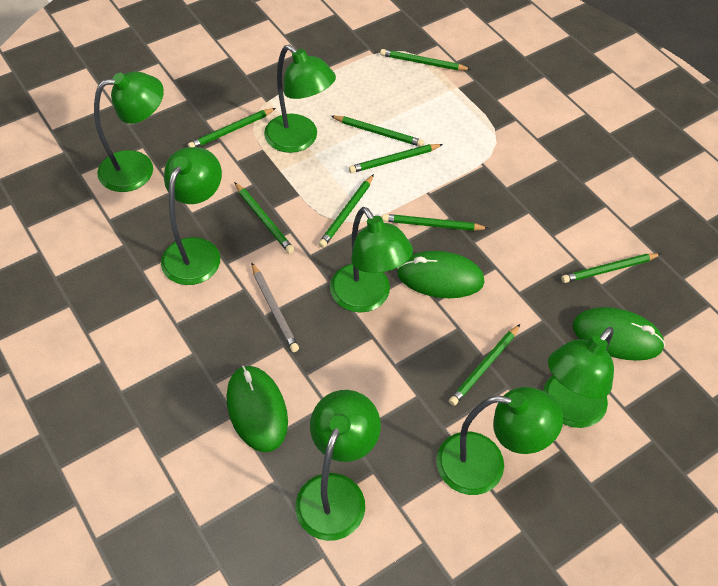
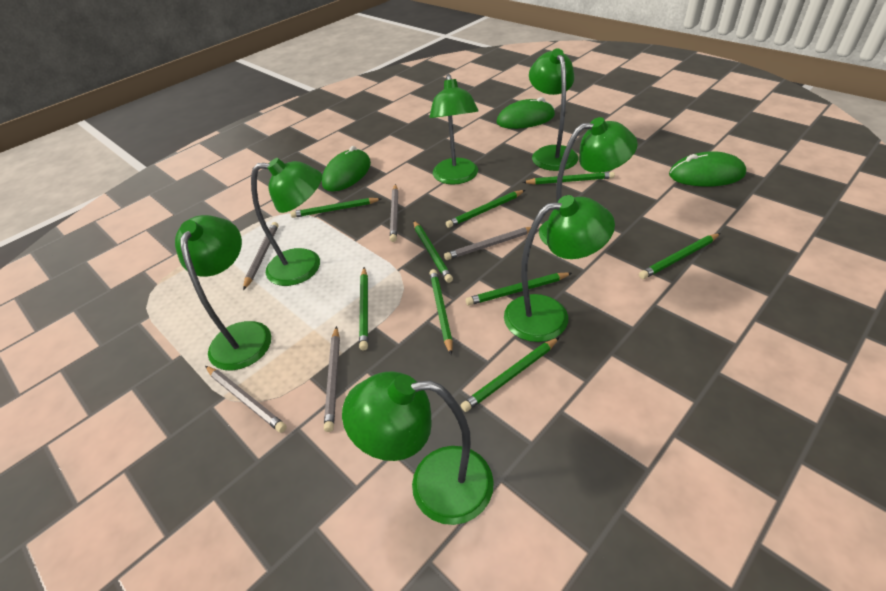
grey pencil: 1 -> 5

